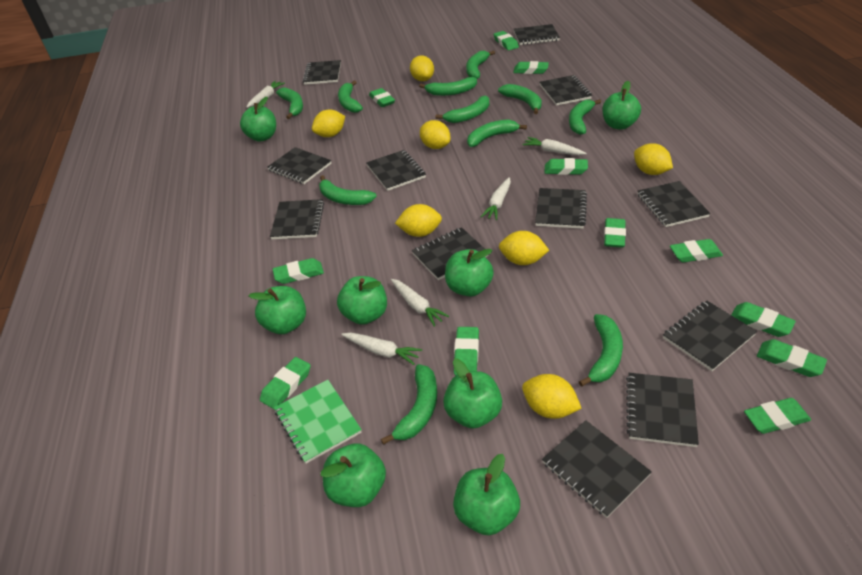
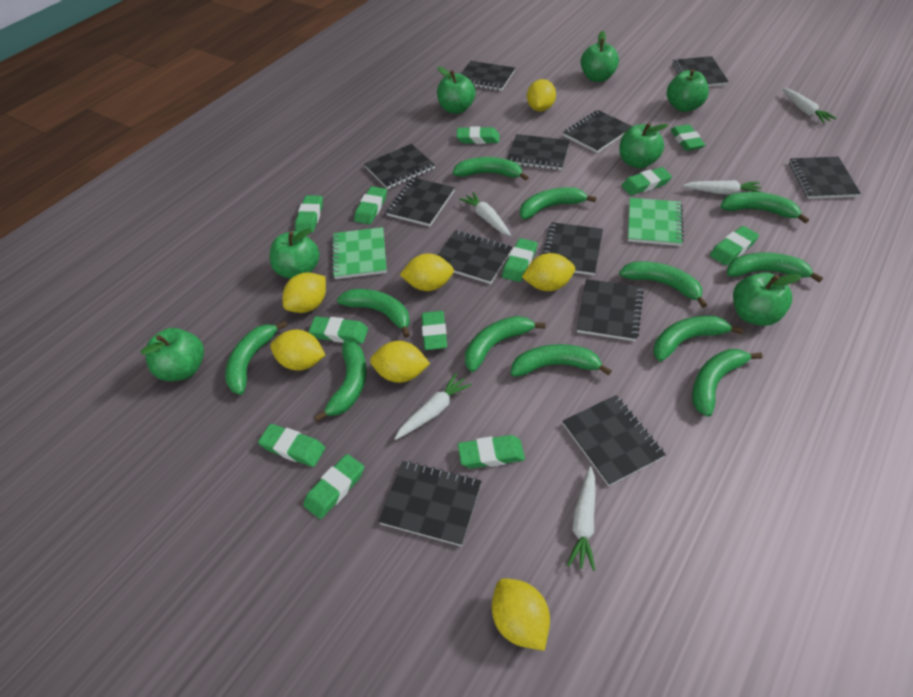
green apple: 8 -> 7
green banana: 11 -> 12
green notebook: 1 -> 2

